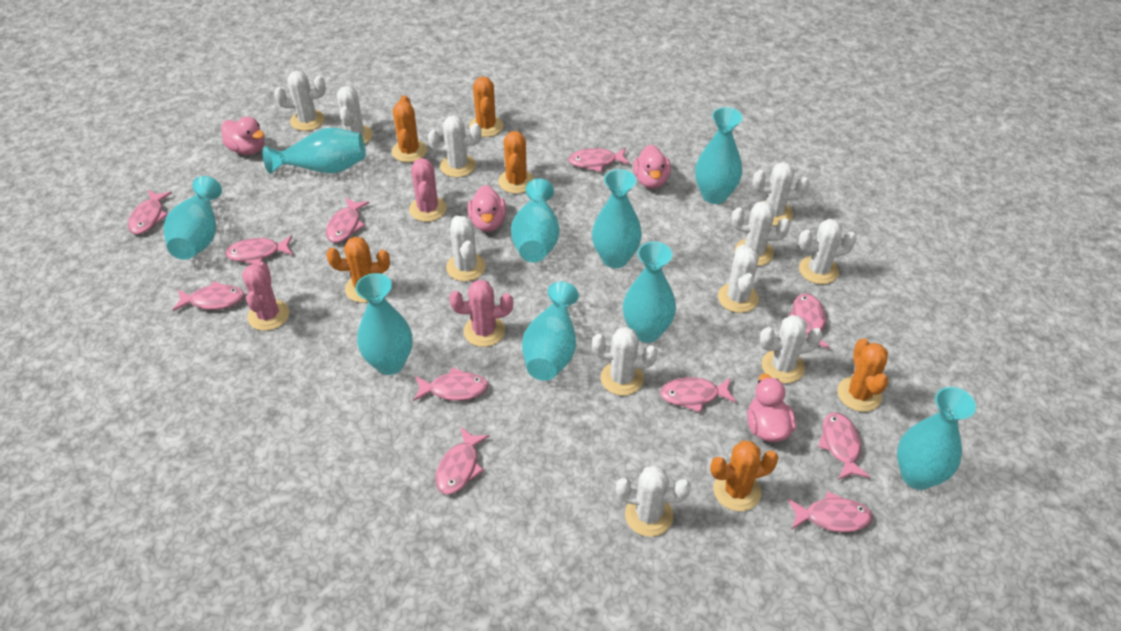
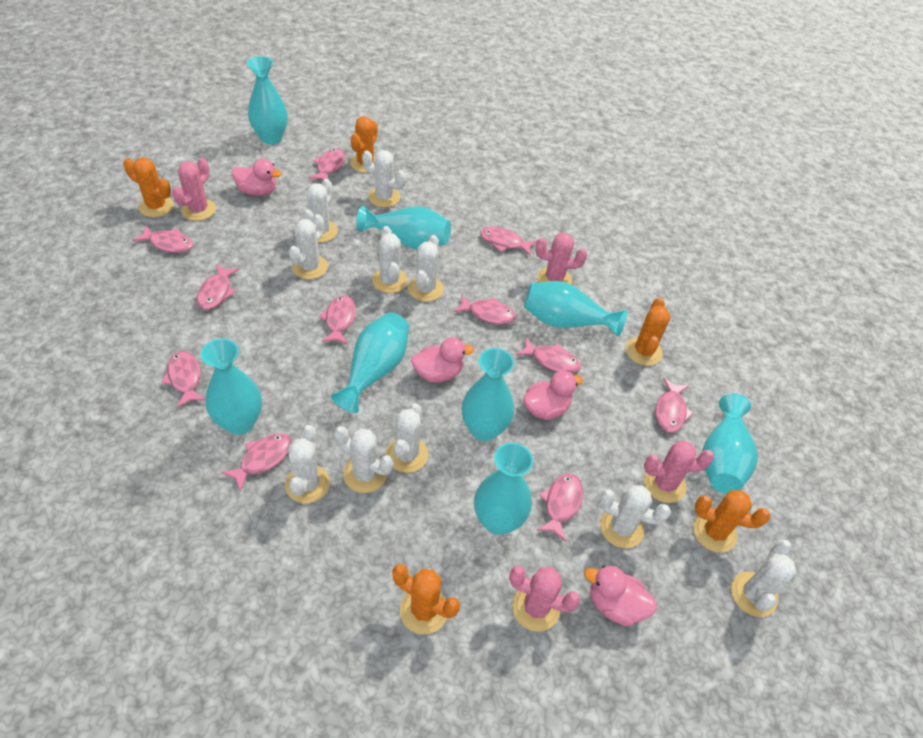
orange cactus: 6 -> 5
pink cactus: 3 -> 4
turquoise vase: 9 -> 8
white cactus: 11 -> 10

